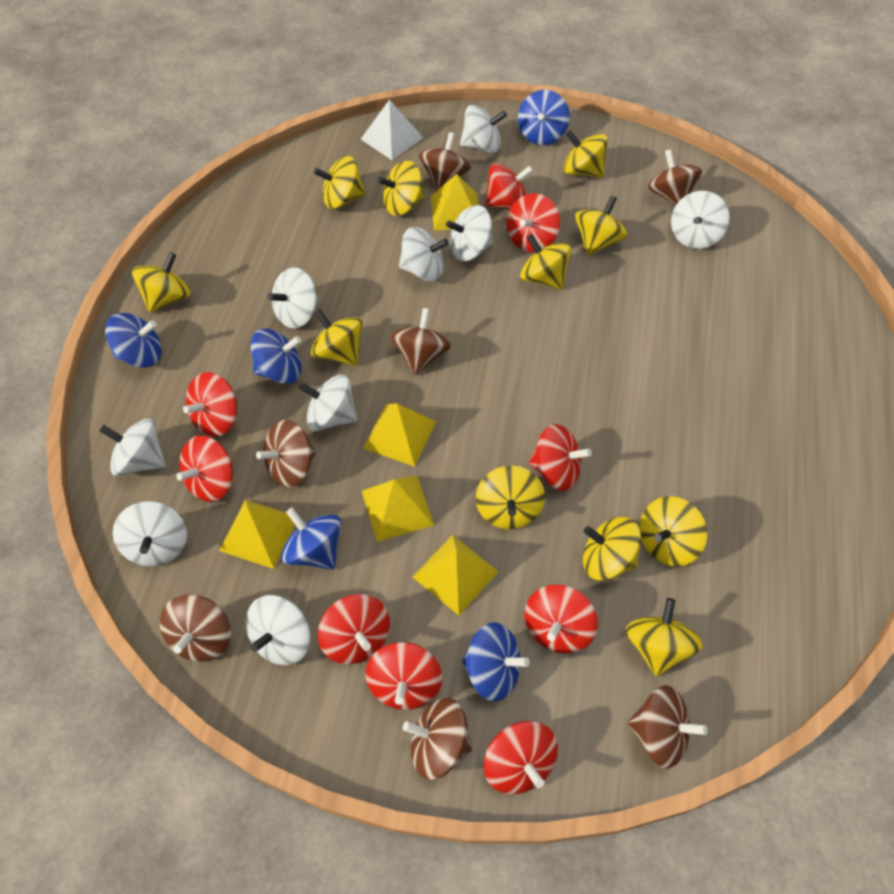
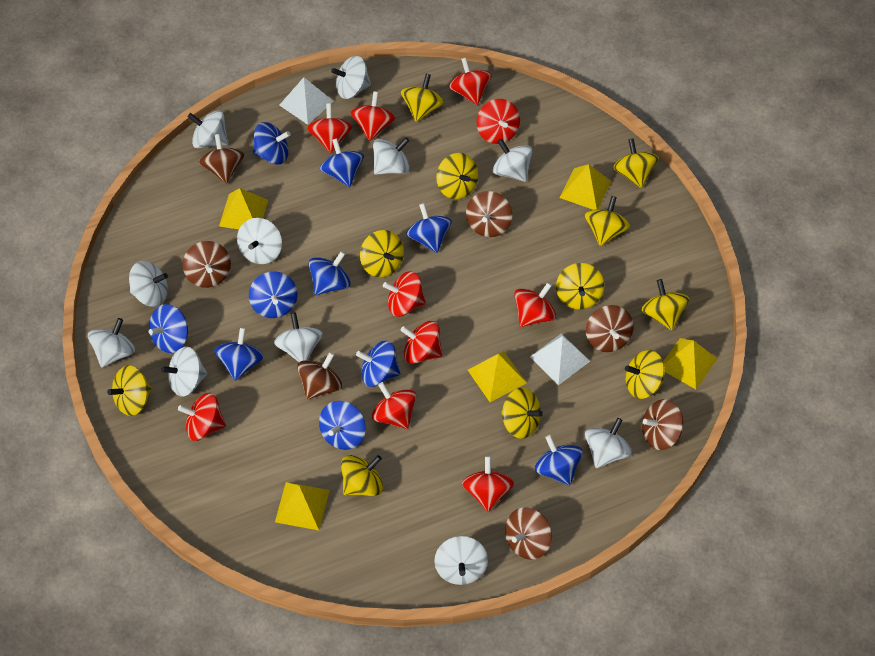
blue spinning top: 5 -> 10
red spinning top: 9 -> 10
white pyramid: 1 -> 2
white spinning top: 9 -> 11

